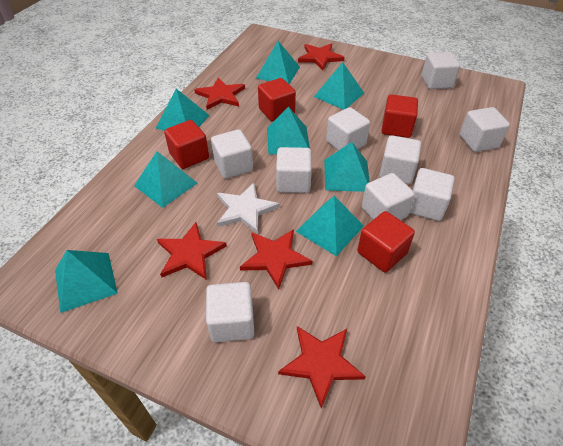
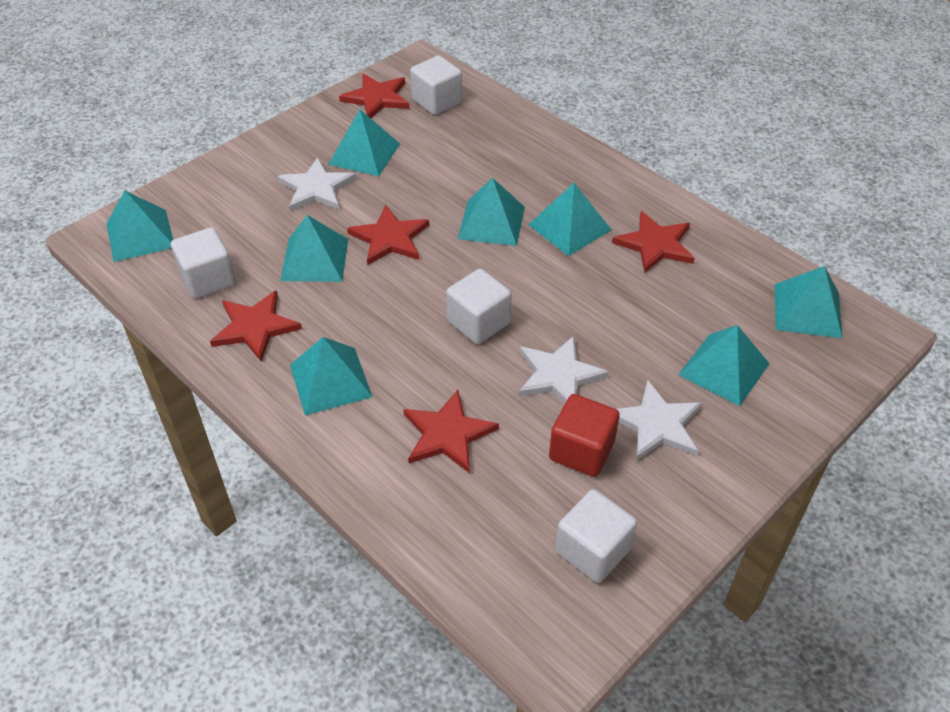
red cube: 4 -> 1
white cube: 9 -> 4
white star: 1 -> 3

